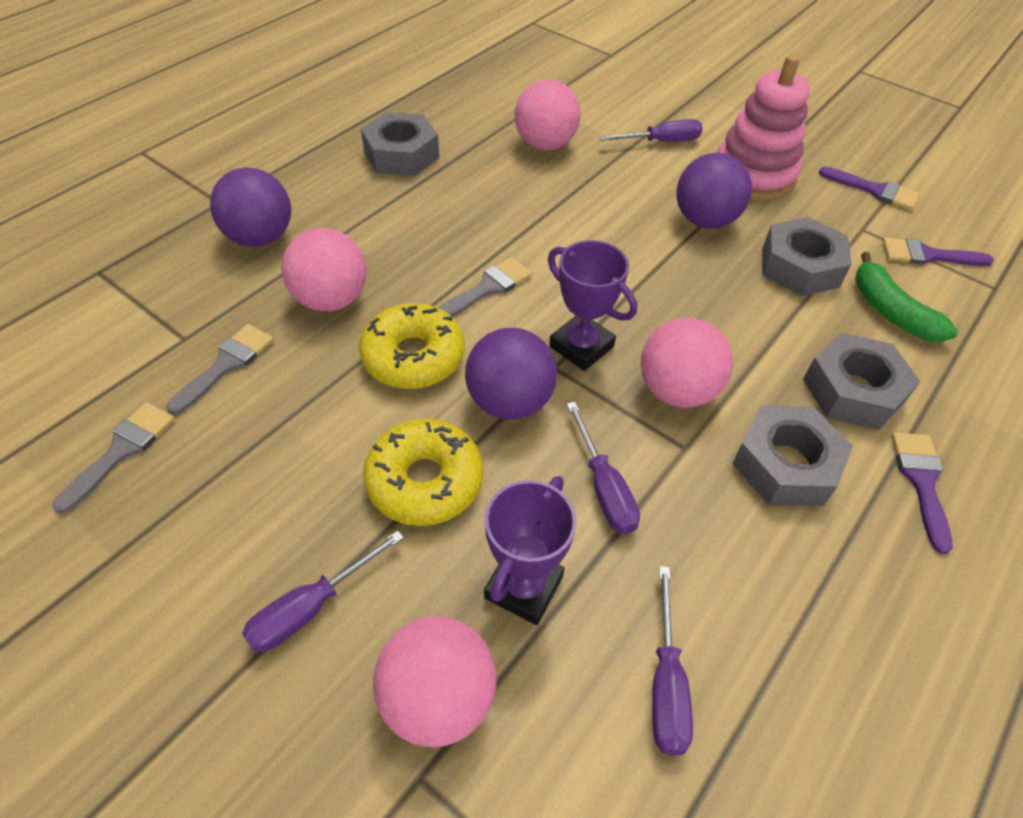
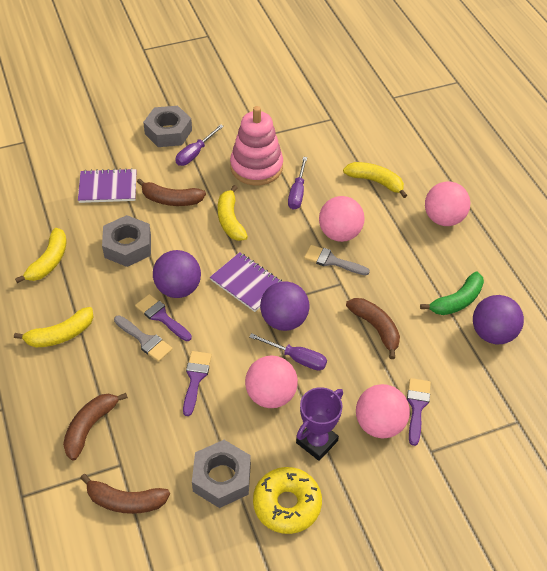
brown banana: 0 -> 4
grey brush: 3 -> 2
grey nut: 4 -> 3
purple notebook: 0 -> 2
purple screwdriver: 4 -> 3
purple trophy: 2 -> 1
yellow banana: 0 -> 4
yellow donut: 2 -> 1

